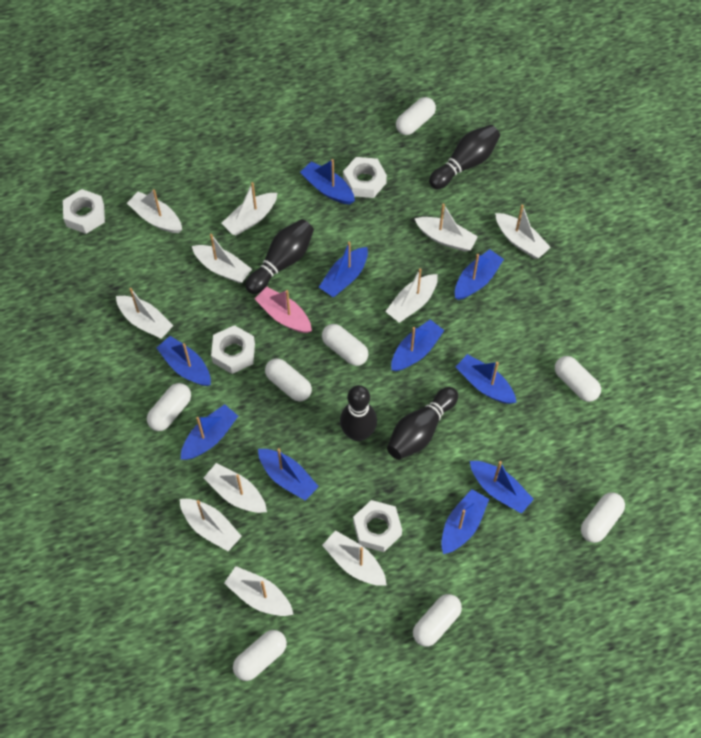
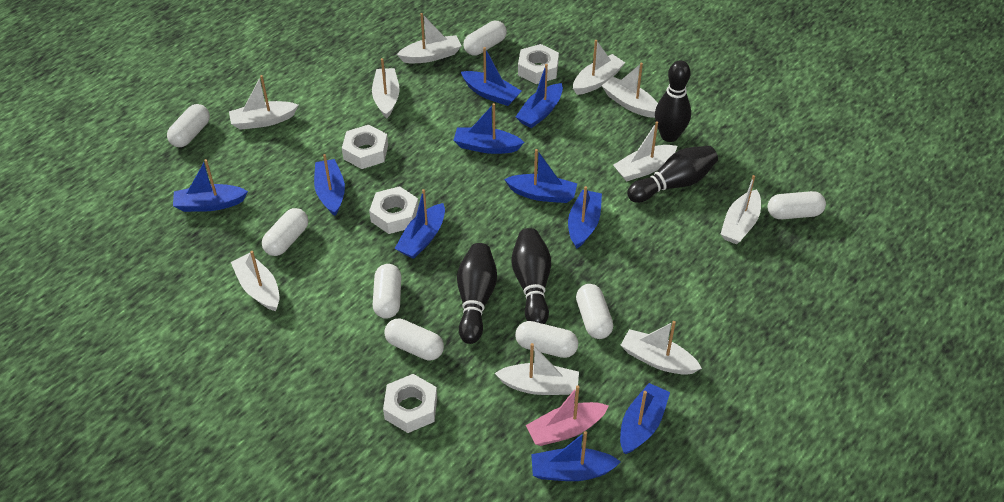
white boat: 11 -> 10

